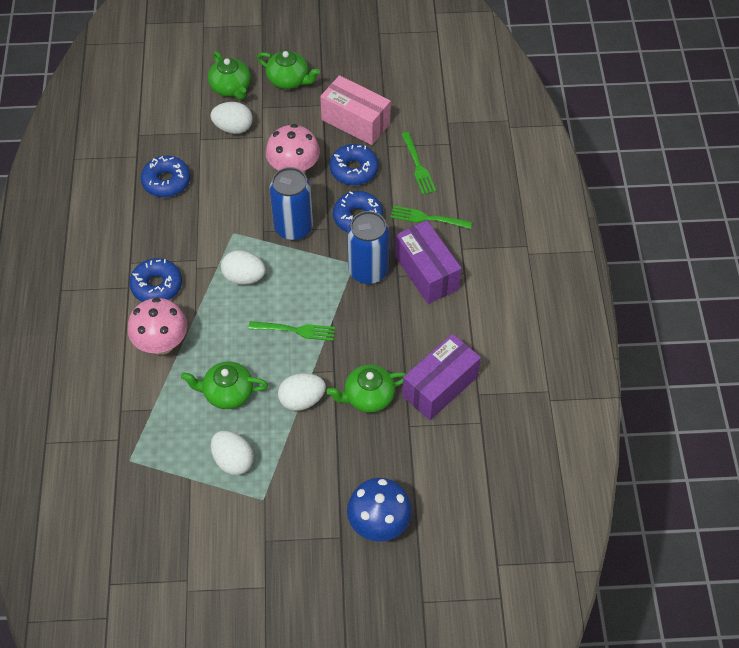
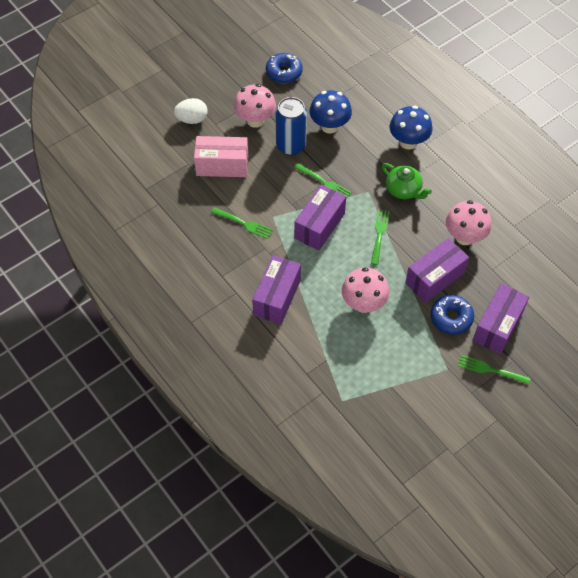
blue can: 2 -> 1
blue donut: 4 -> 2
blue mushroom: 1 -> 2
green fork: 3 -> 4
green teapot: 4 -> 1
pink mushroom: 2 -> 3
purple box: 2 -> 4
white egg: 4 -> 1

